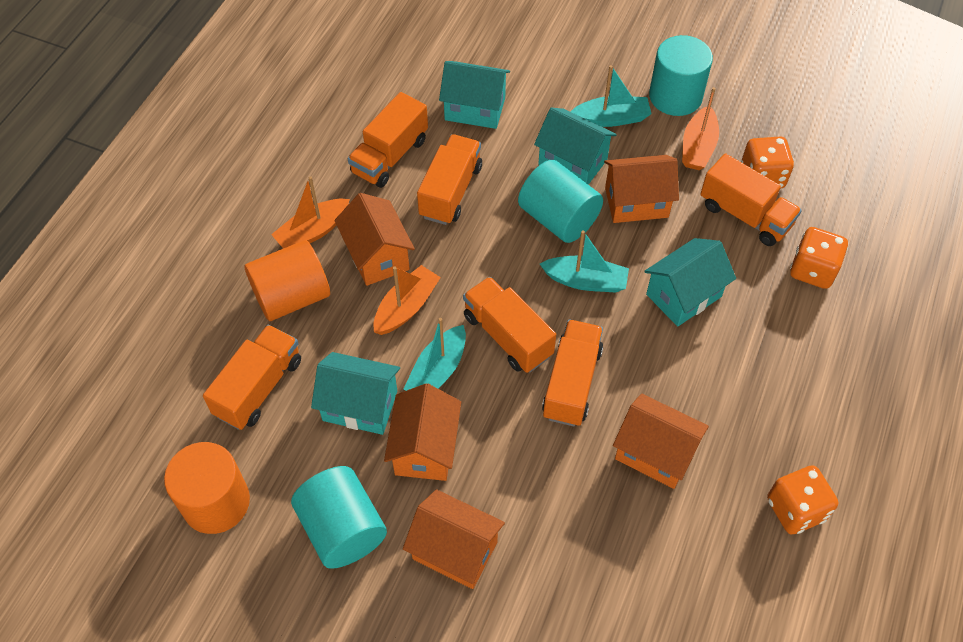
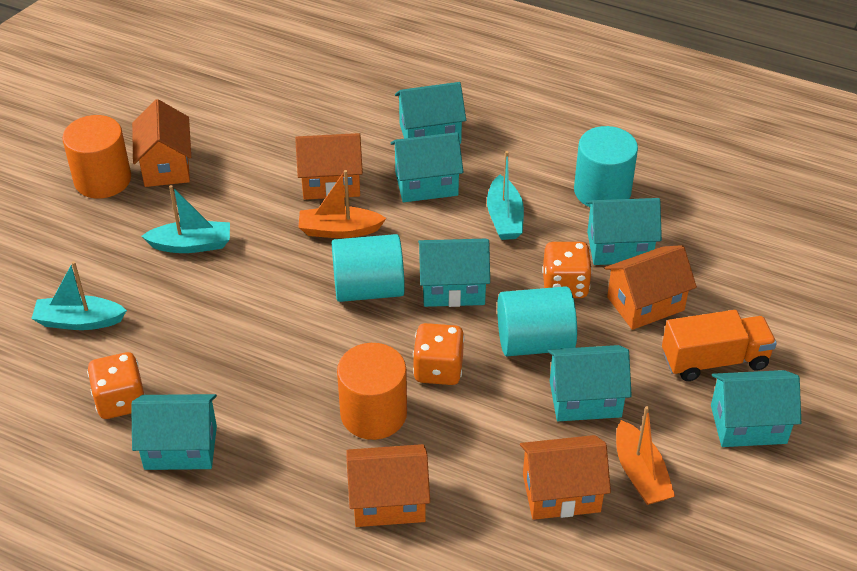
orange boat: 3 -> 2
orange truck: 6 -> 1
turquoise house: 4 -> 7

